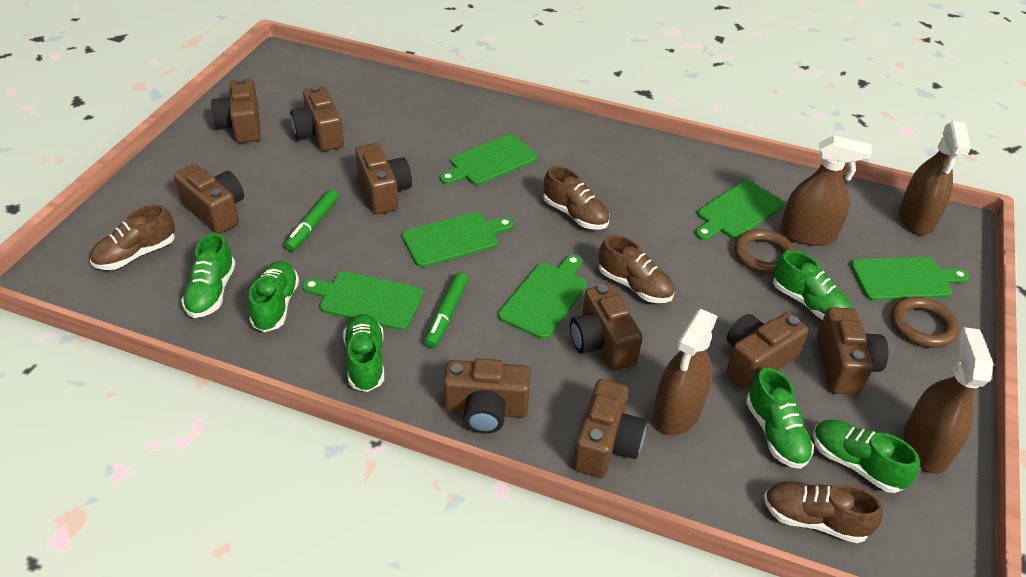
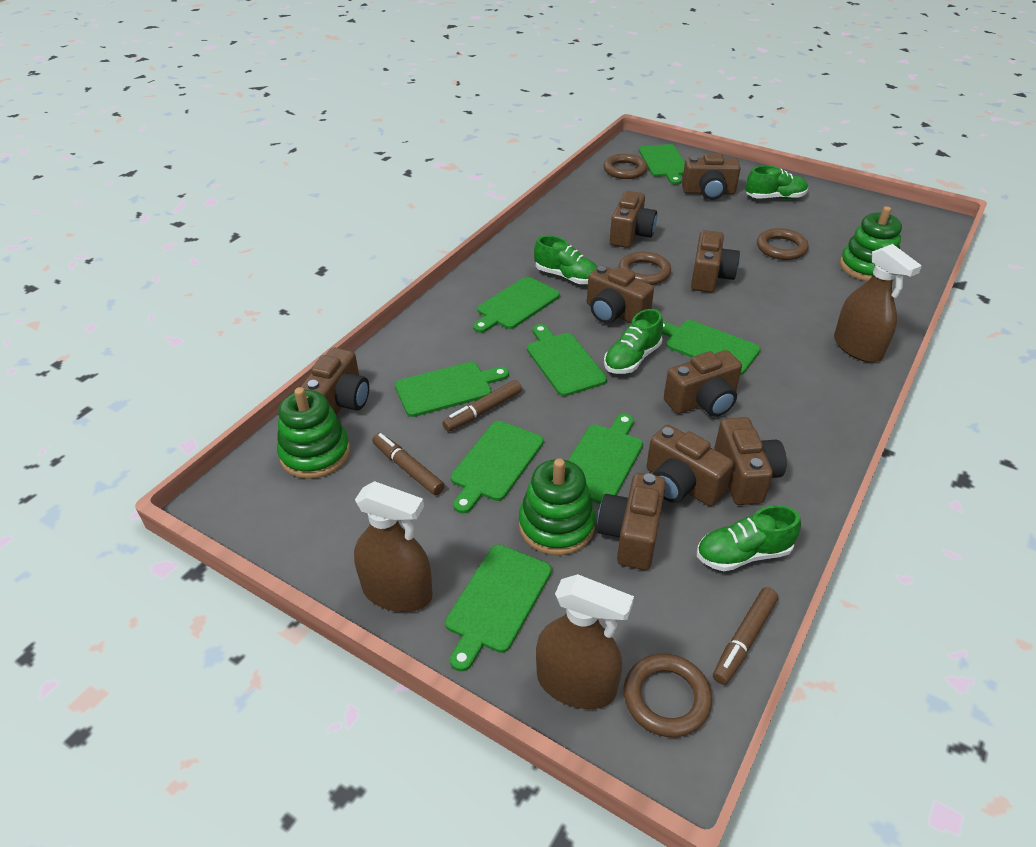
brown marker: 0 -> 3
brown ring: 2 -> 4
brown shoe: 4 -> 0
brown spray bottle: 4 -> 3
green cutting board: 6 -> 8
green marker: 2 -> 0
green shoe: 6 -> 4
green stacking toy: 0 -> 3

